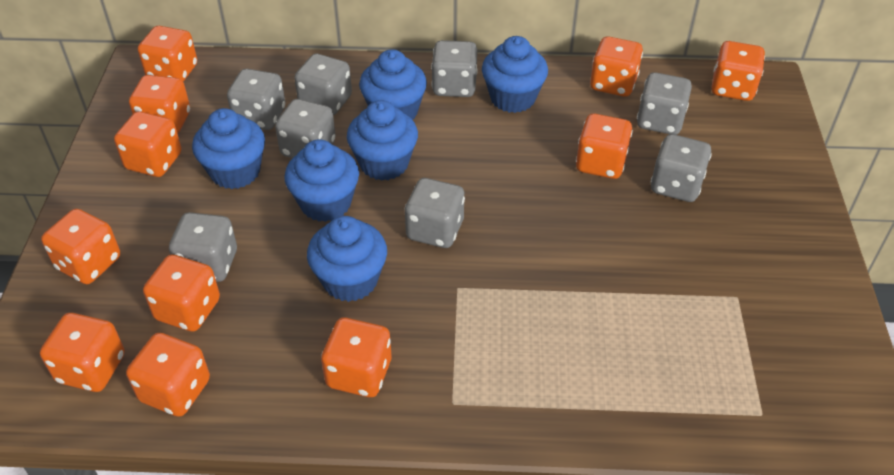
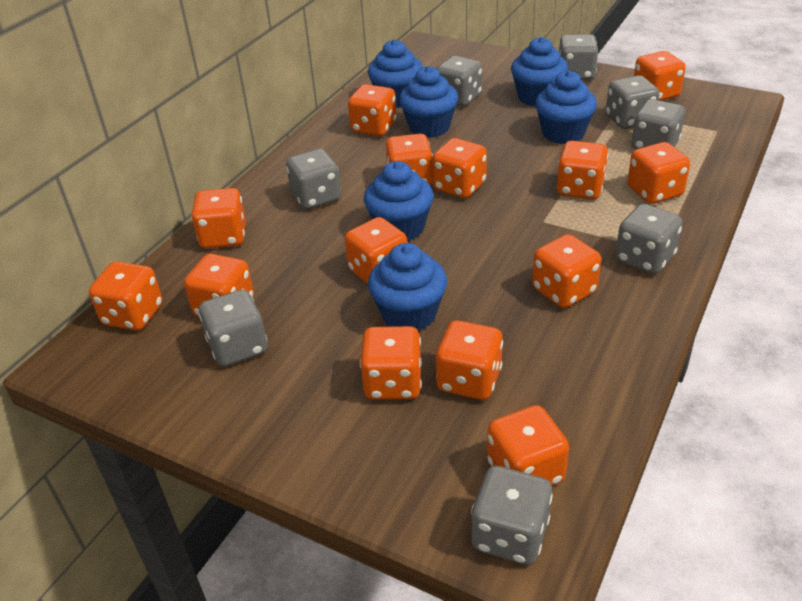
orange dice: 11 -> 14

